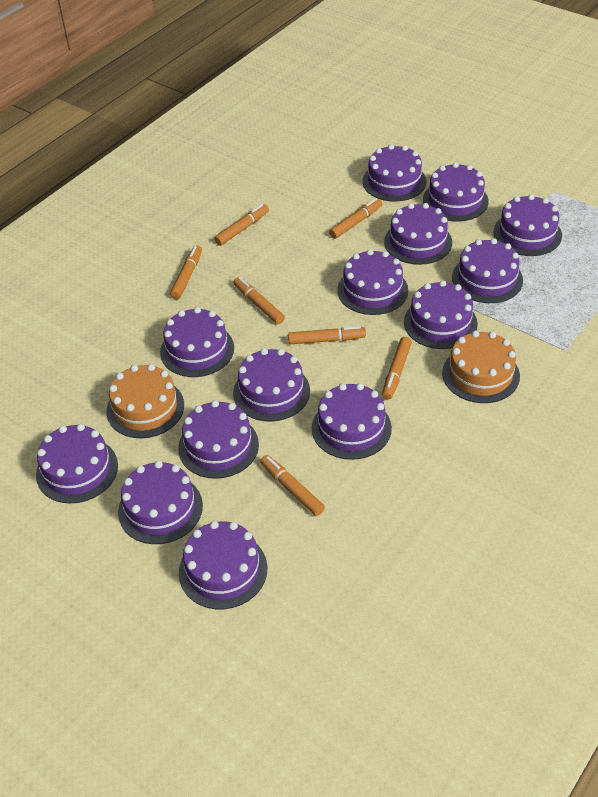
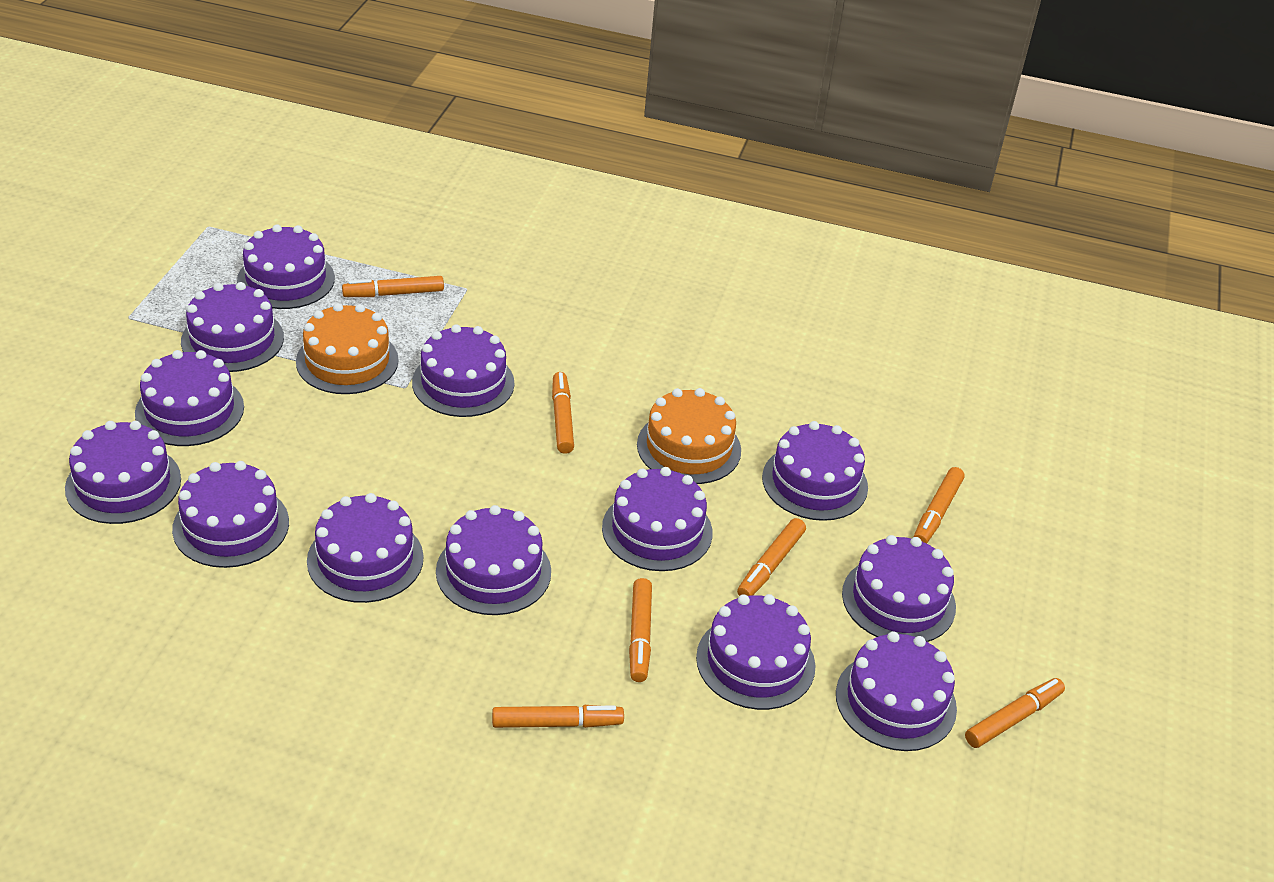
purple cake: 14 -> 13

